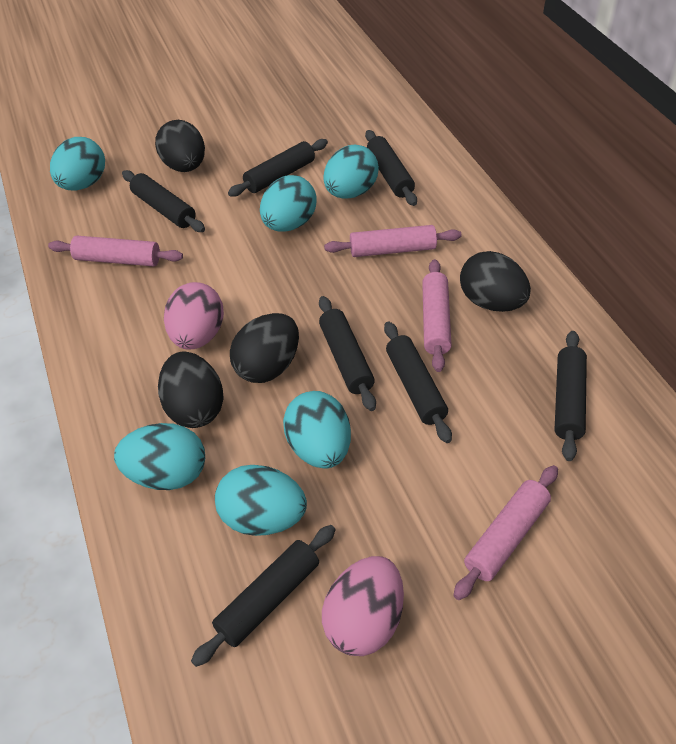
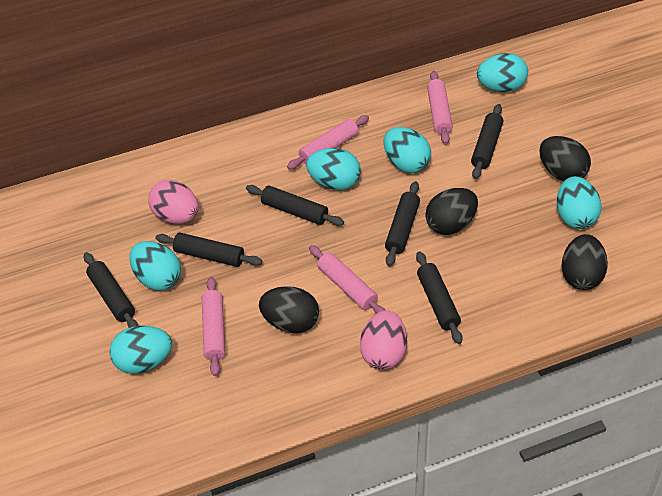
black rolling pin: 7 -> 6

